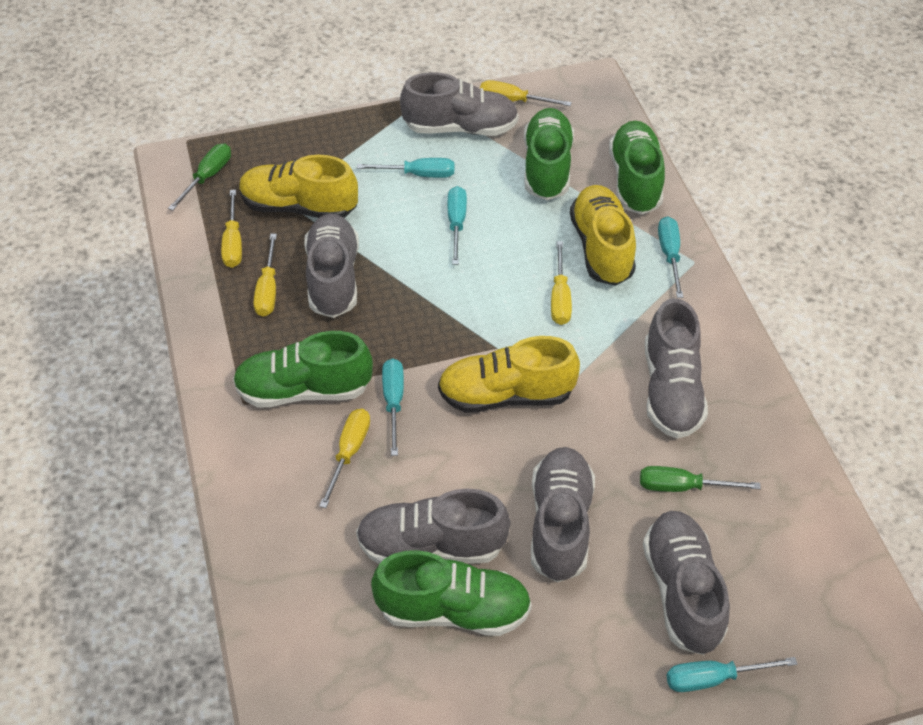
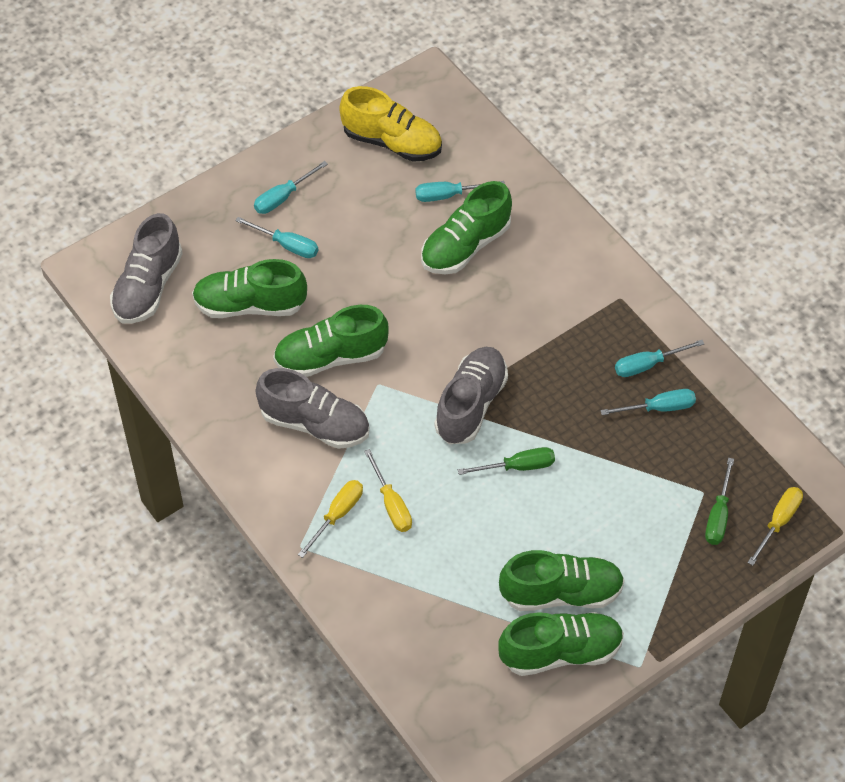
green shoe: 4 -> 5
grey shoe: 6 -> 3
yellow screwdriver: 5 -> 3
yellow shoe: 3 -> 1

